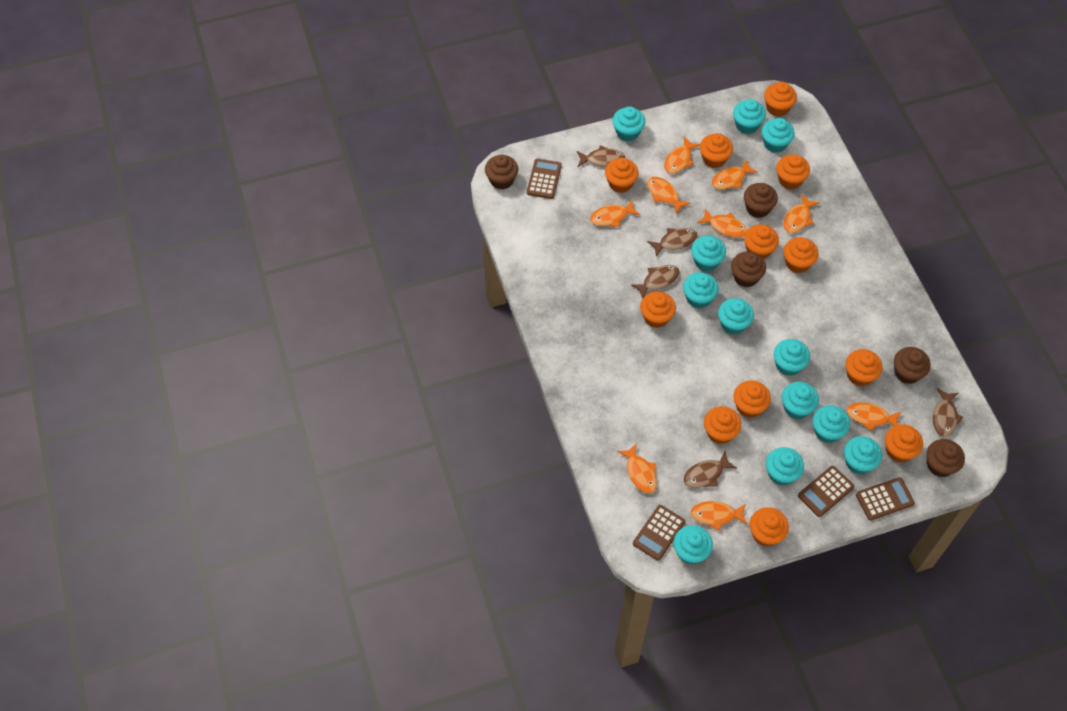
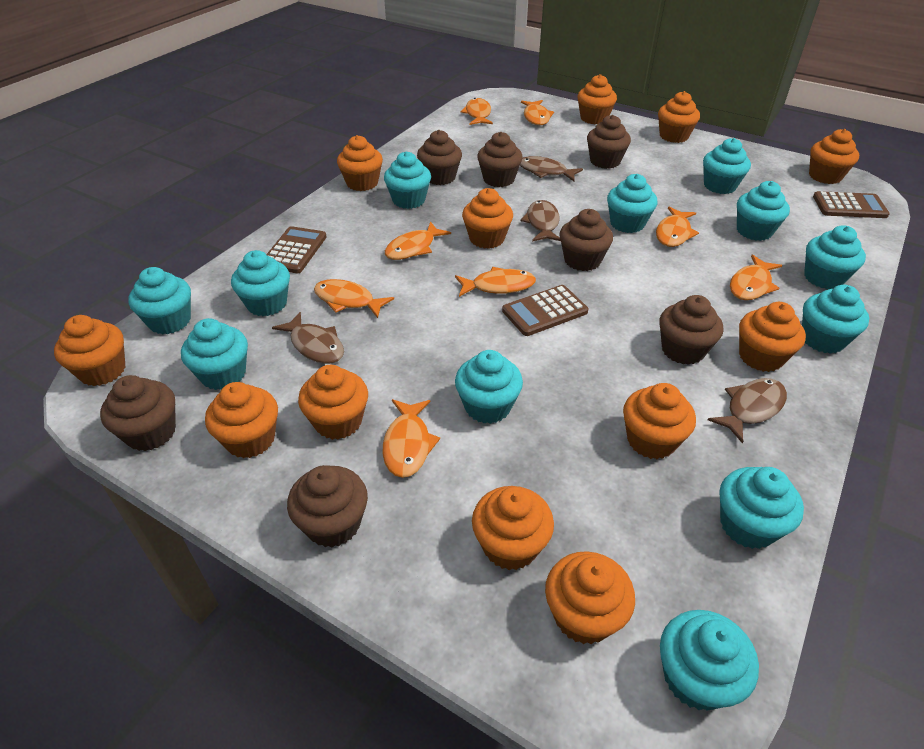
brown calculator: 4 -> 3
brown cupcake: 5 -> 7
brown fish: 5 -> 4
orange fish: 9 -> 8

